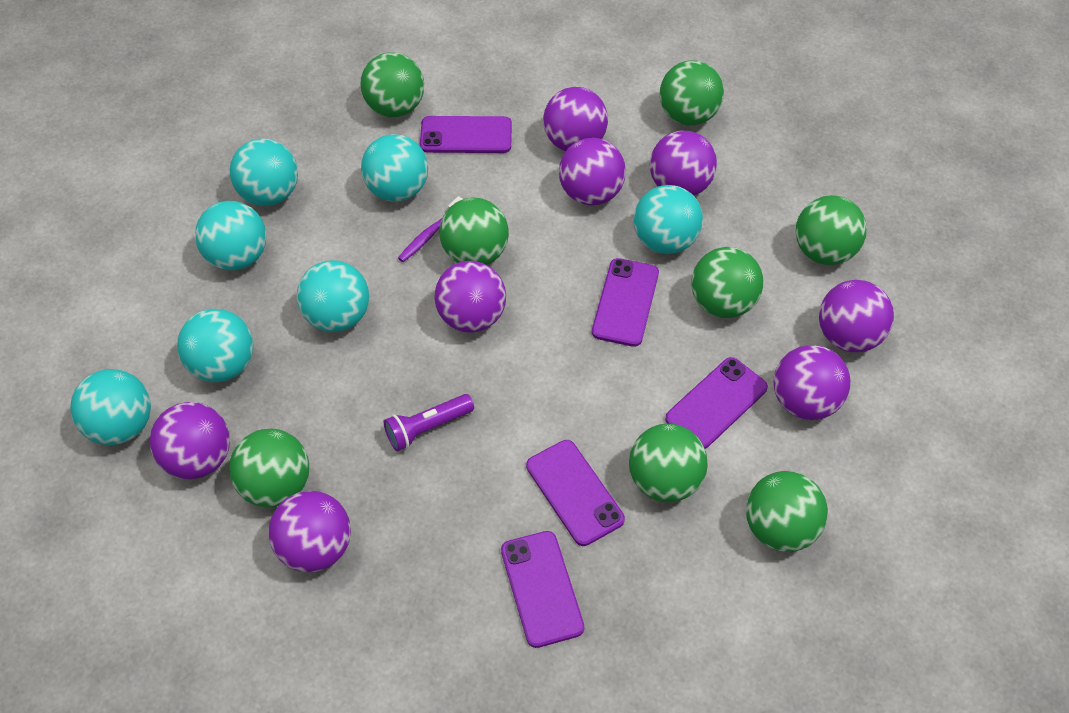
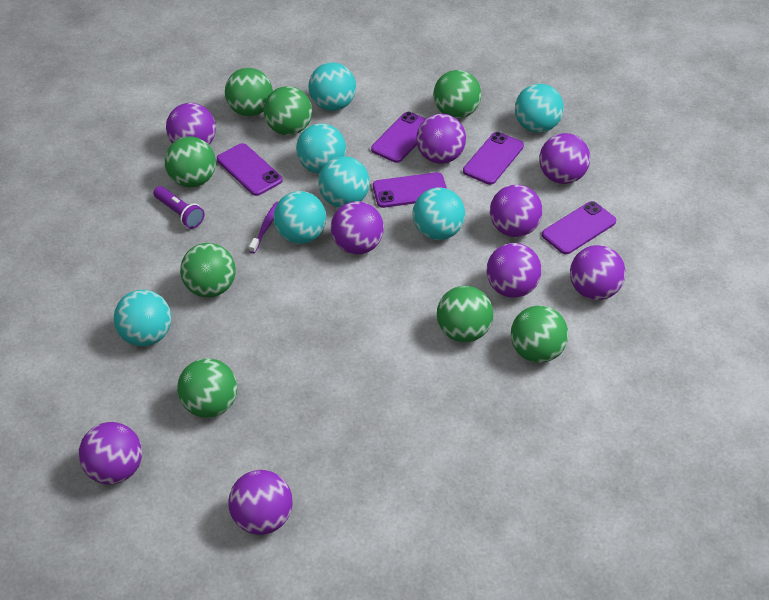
purple ball: 8 -> 9

